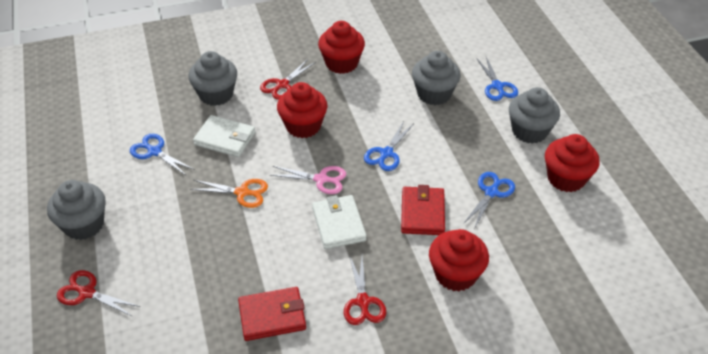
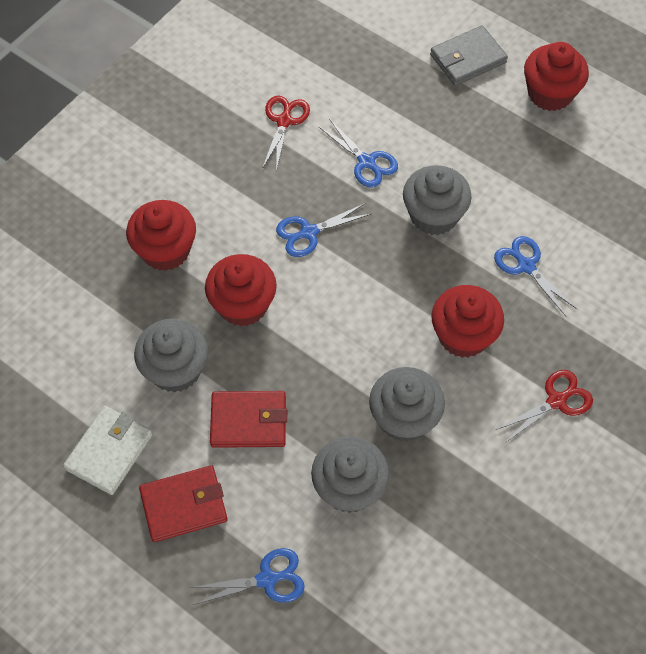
grey wallet: 0 -> 1
orange scissors: 1 -> 0
pink scissors: 1 -> 0
red scissors: 3 -> 2
white wallet: 2 -> 1

